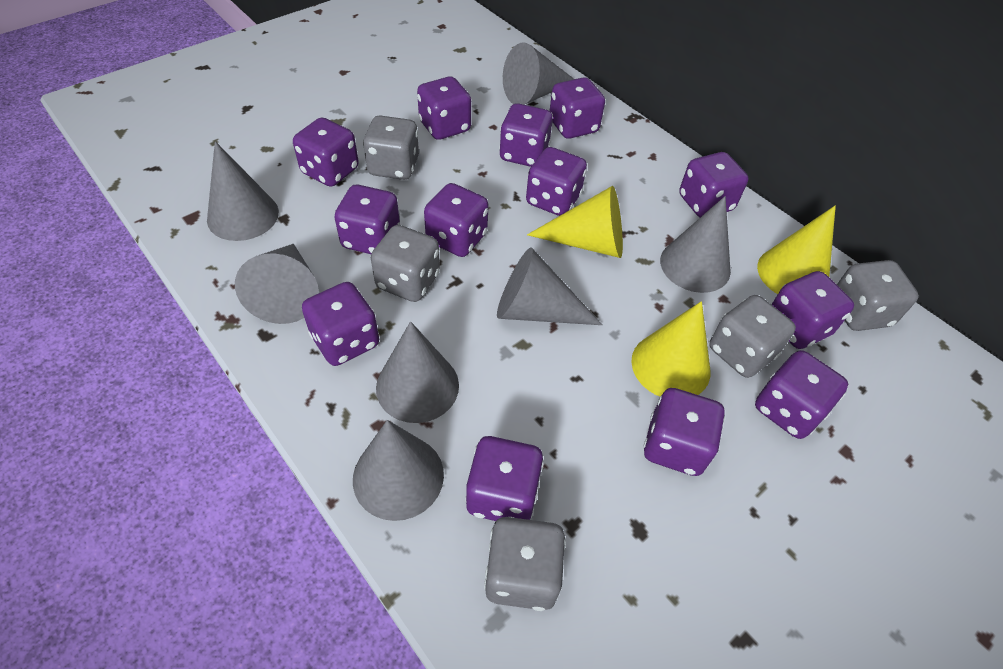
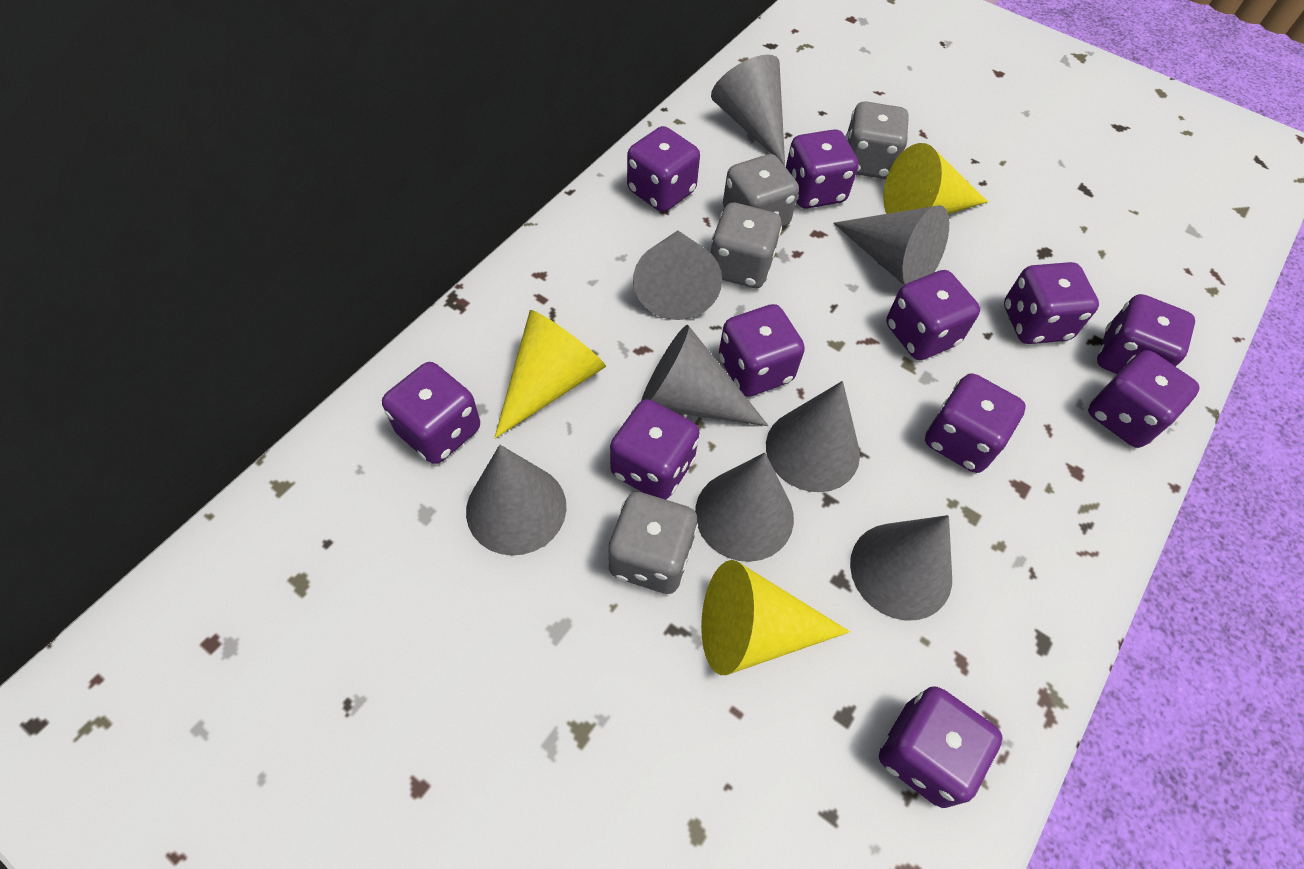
grey cone: 7 -> 8
grey dice: 5 -> 4
purple dice: 13 -> 11

